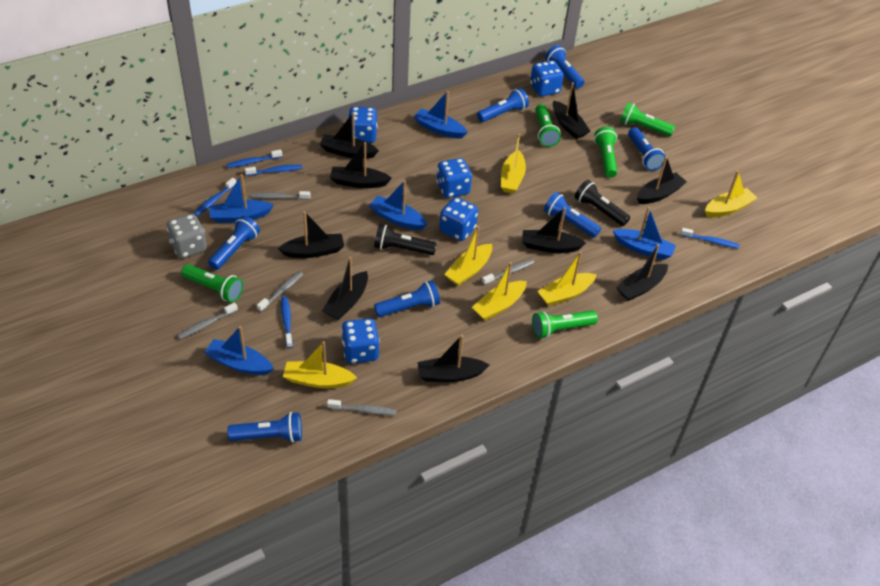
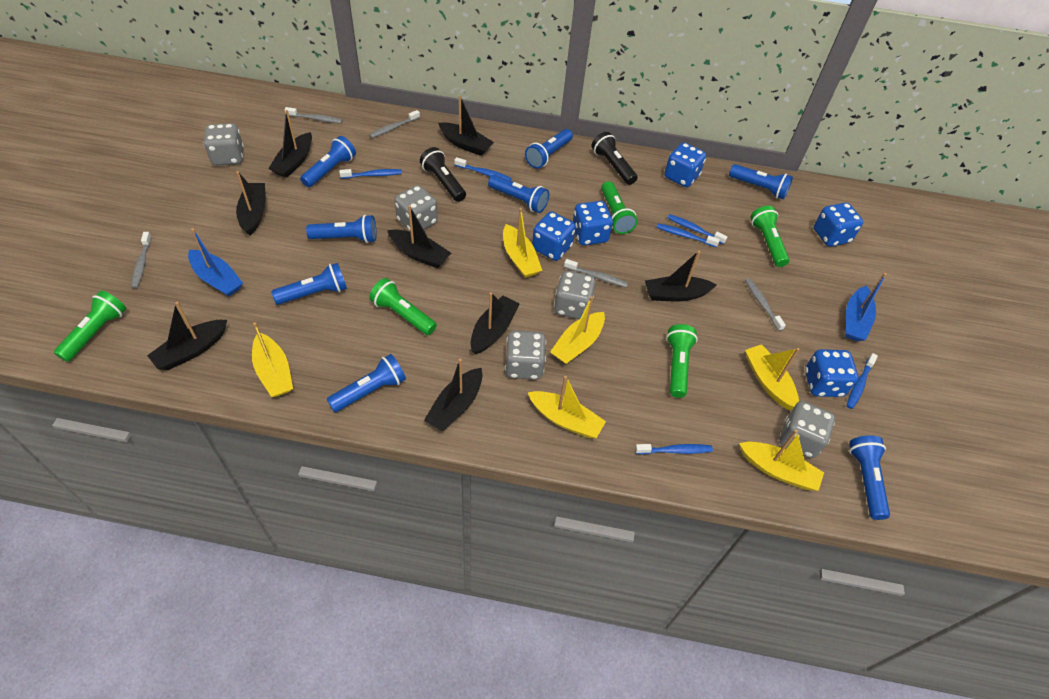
black boat: 9 -> 8
blue boat: 5 -> 2
blue flashlight: 7 -> 8
blue toothbrush: 5 -> 6
grey dice: 1 -> 5

